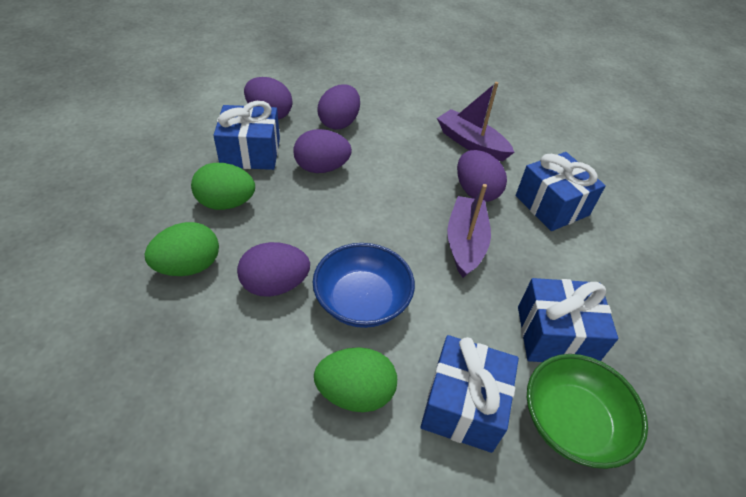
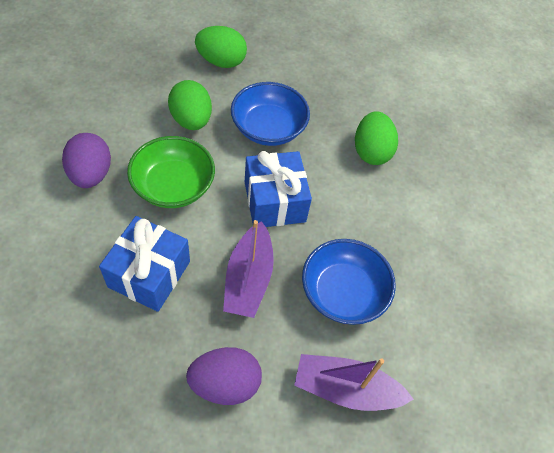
blue bowl: 1 -> 2
blue gift: 4 -> 2
purple egg: 5 -> 2

